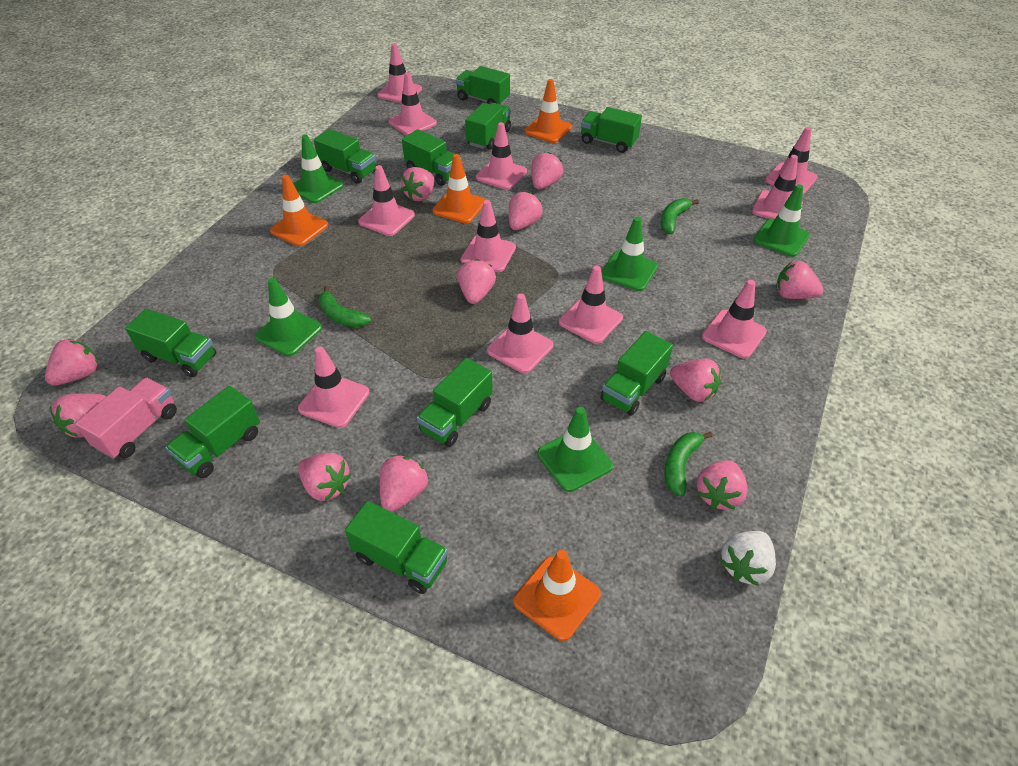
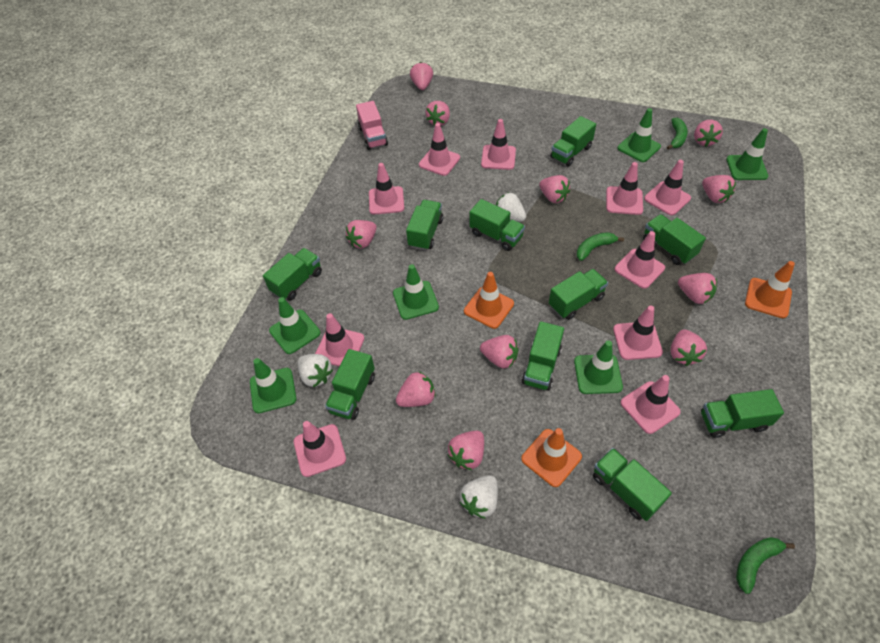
green traffic cone: 5 -> 6
orange traffic cone: 4 -> 3
pink traffic cone: 11 -> 10
white strawberry: 1 -> 3

